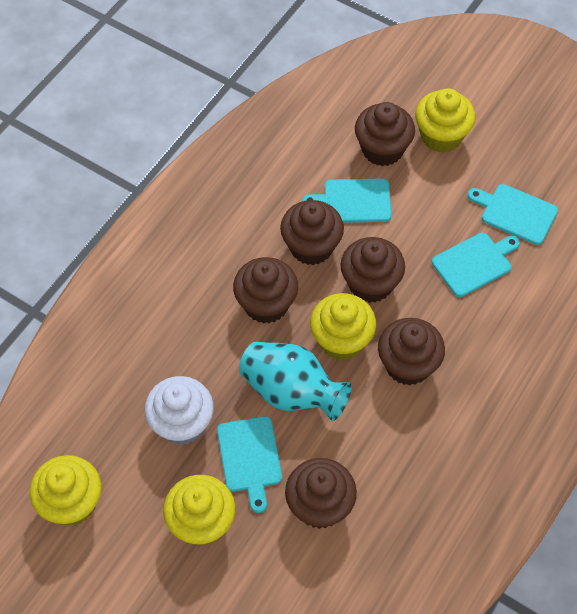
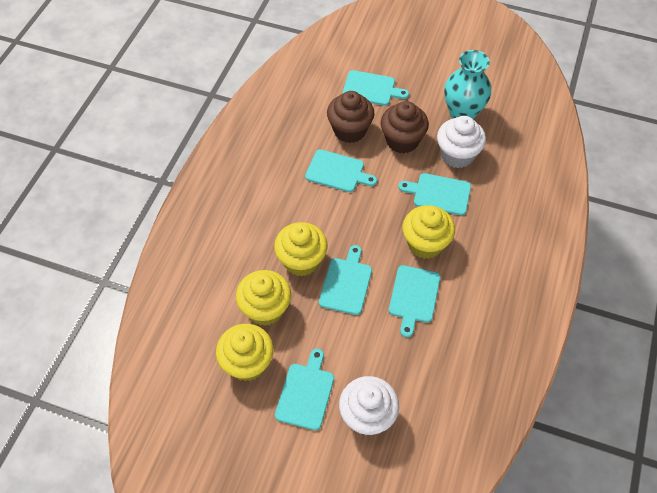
brown cupcake: 6 -> 2
turquoise cutting board: 4 -> 6
white cupcake: 1 -> 2

